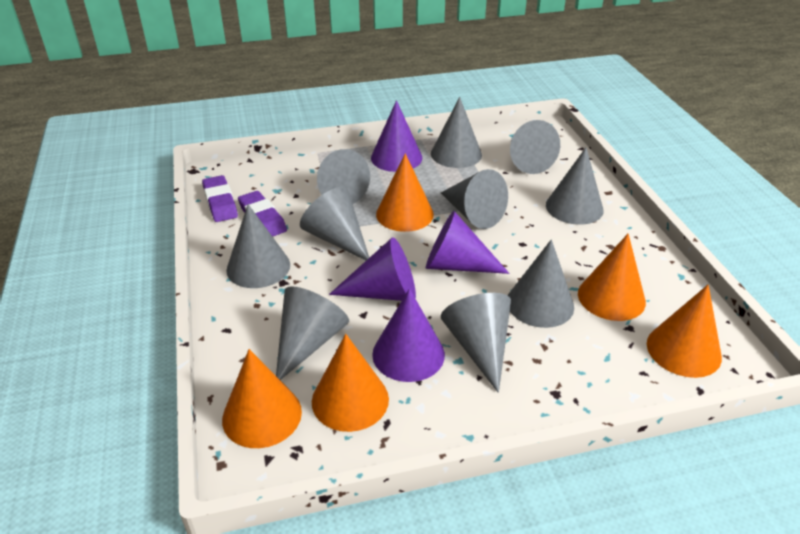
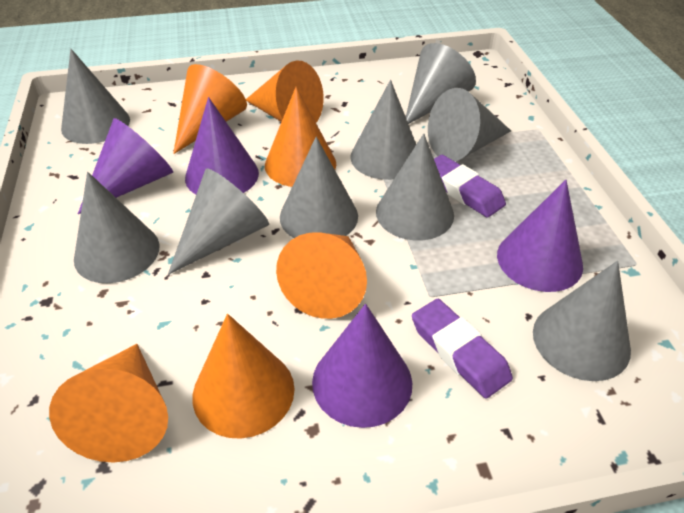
grey cone: 10 -> 9
orange cone: 5 -> 6

